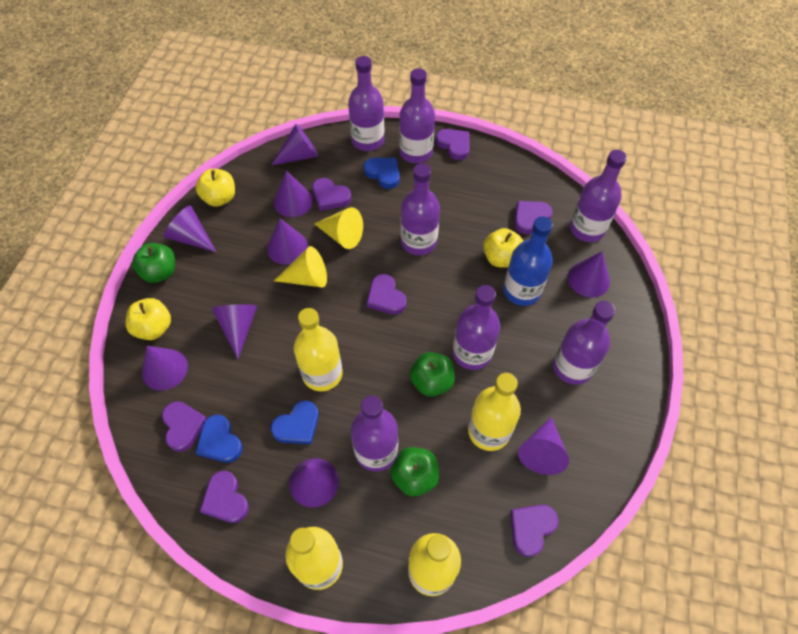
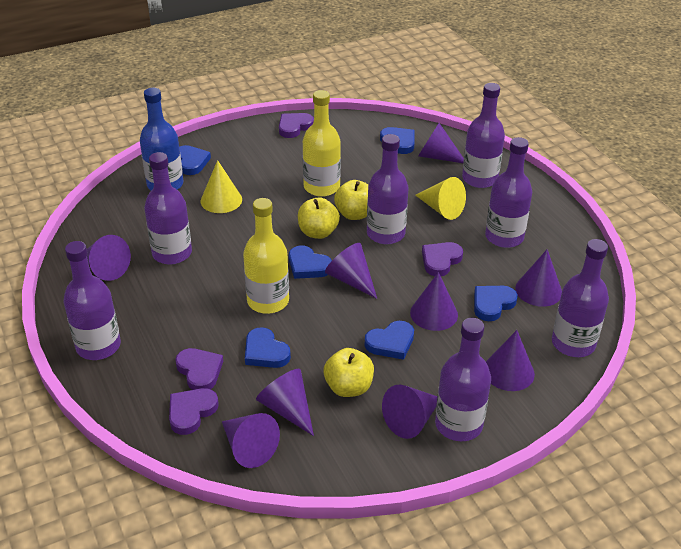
blue heart: 3 -> 6
green apple: 3 -> 0
purple heart: 7 -> 4
yellow bottle: 4 -> 2

